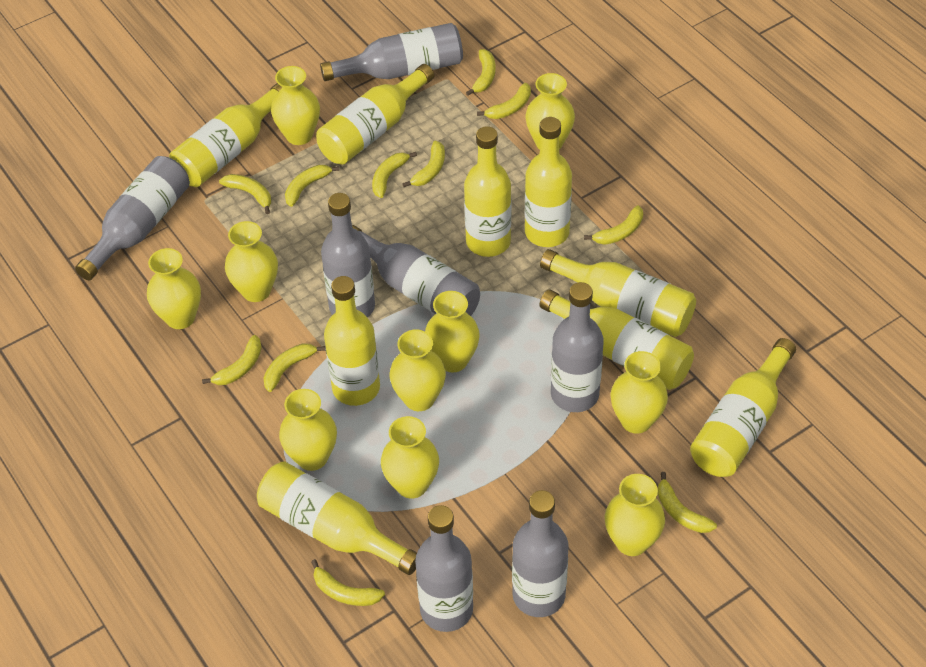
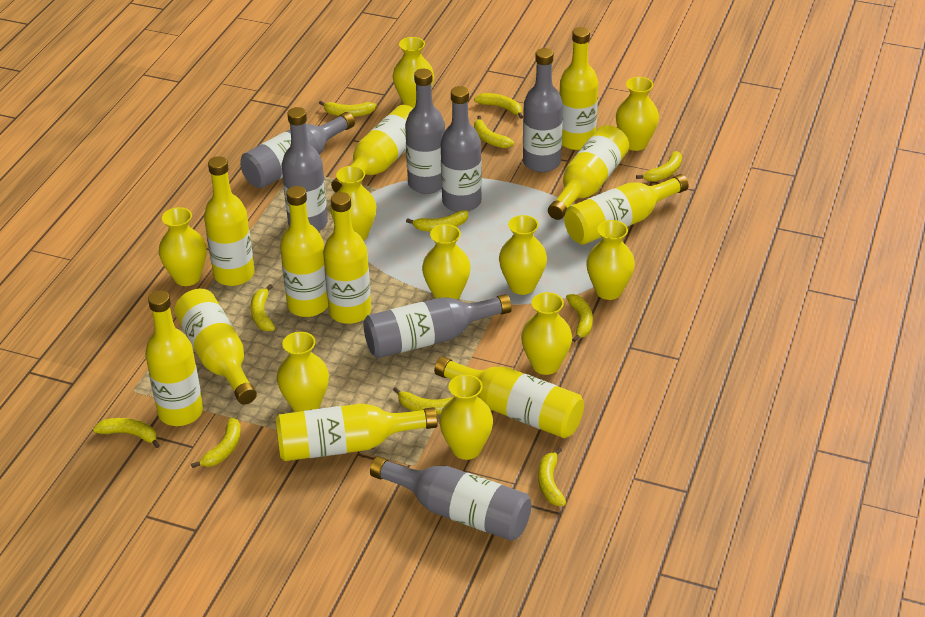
yellow bottle: 9 -> 11

